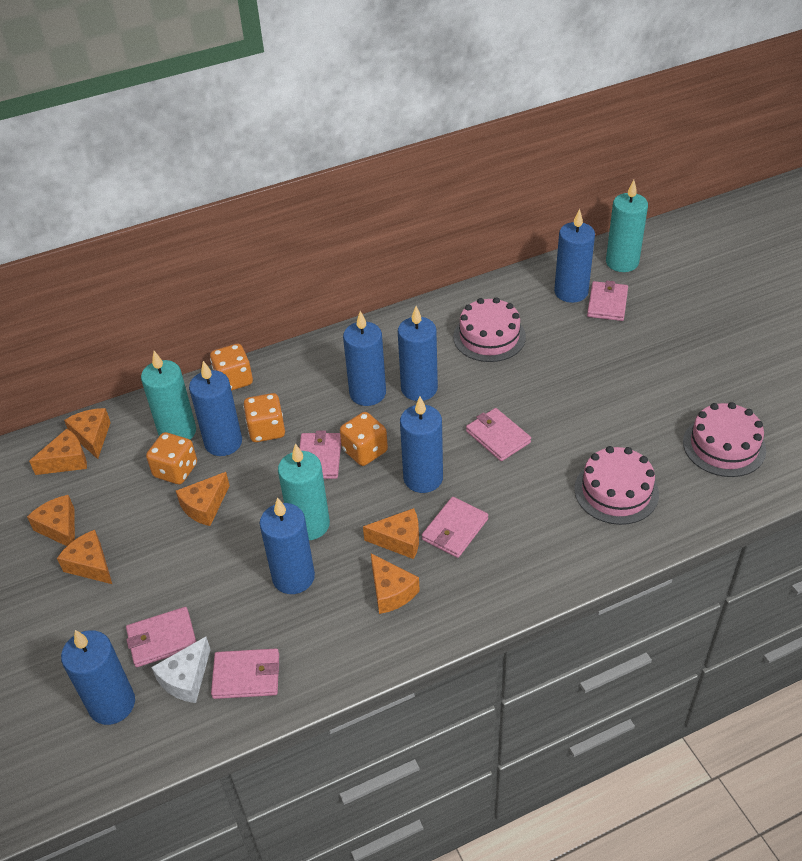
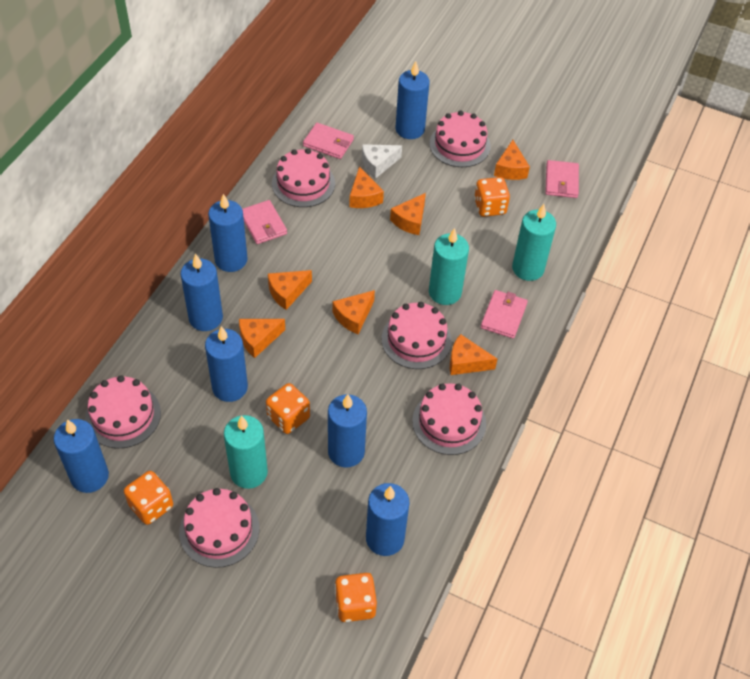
pink cake: 3 -> 6
pink wallet: 6 -> 4

